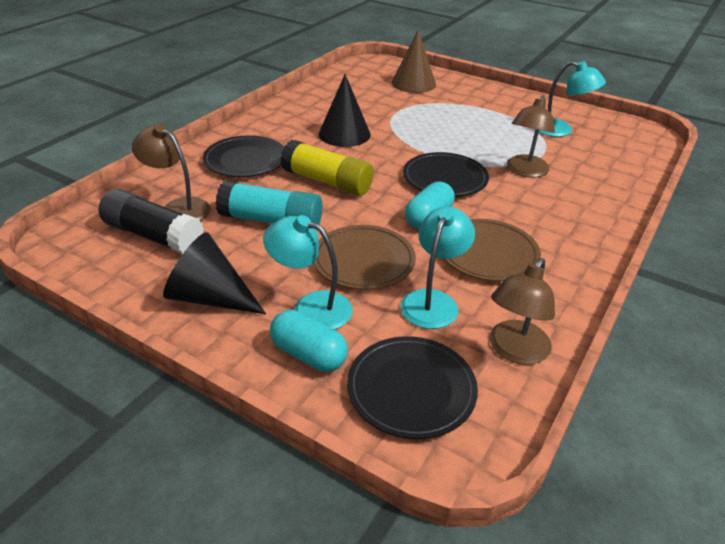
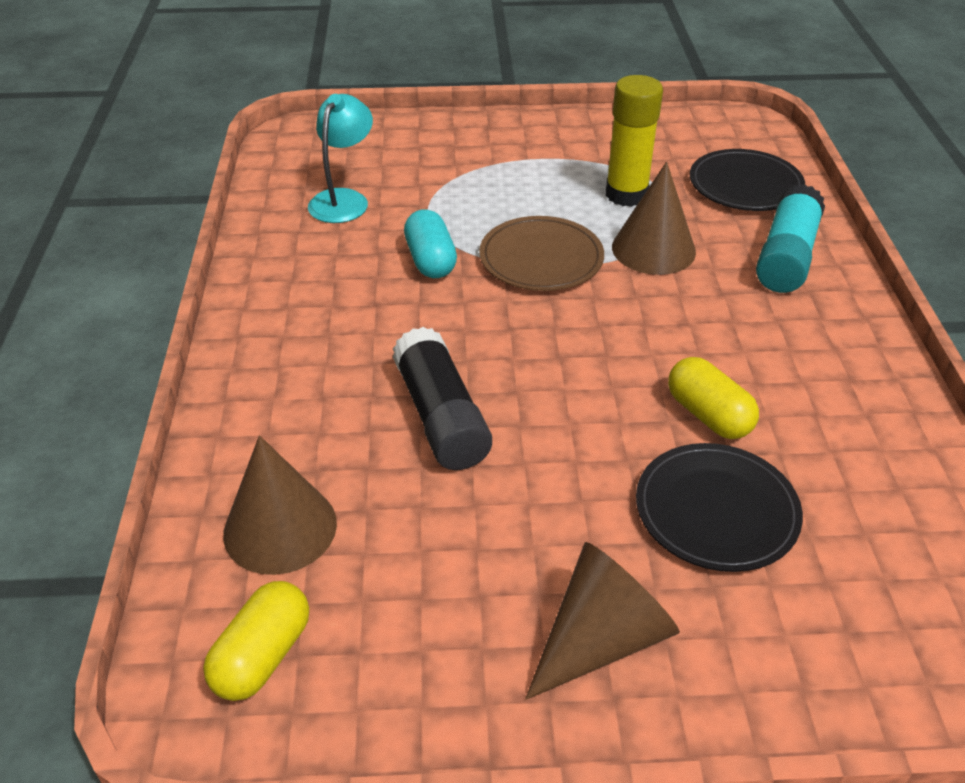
black cone: 2 -> 0
black plate: 3 -> 2
brown cone: 1 -> 3
brown lamp: 3 -> 0
brown plate: 2 -> 1
turquoise capsule: 2 -> 1
turquoise lamp: 3 -> 1
yellow capsule: 0 -> 2

